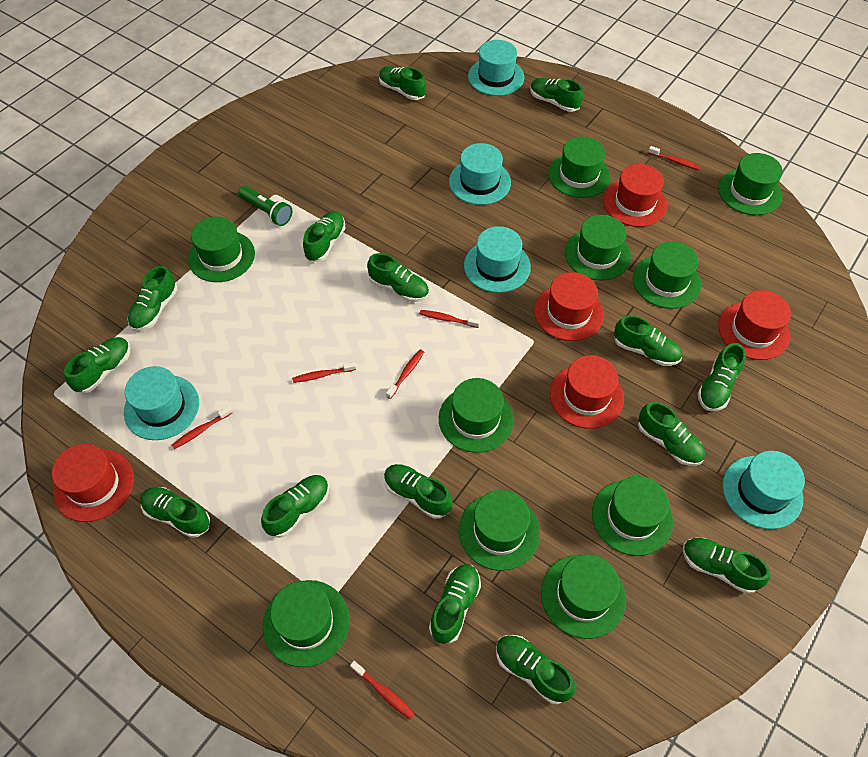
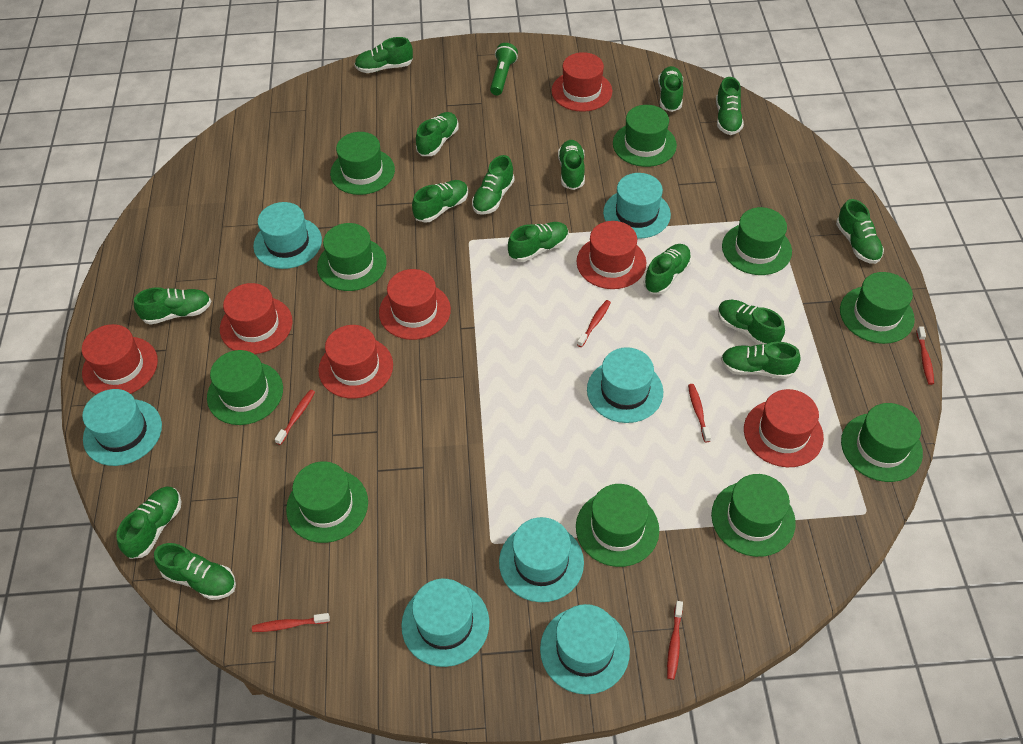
red hat: 5 -> 7
turquoise hat: 5 -> 7

